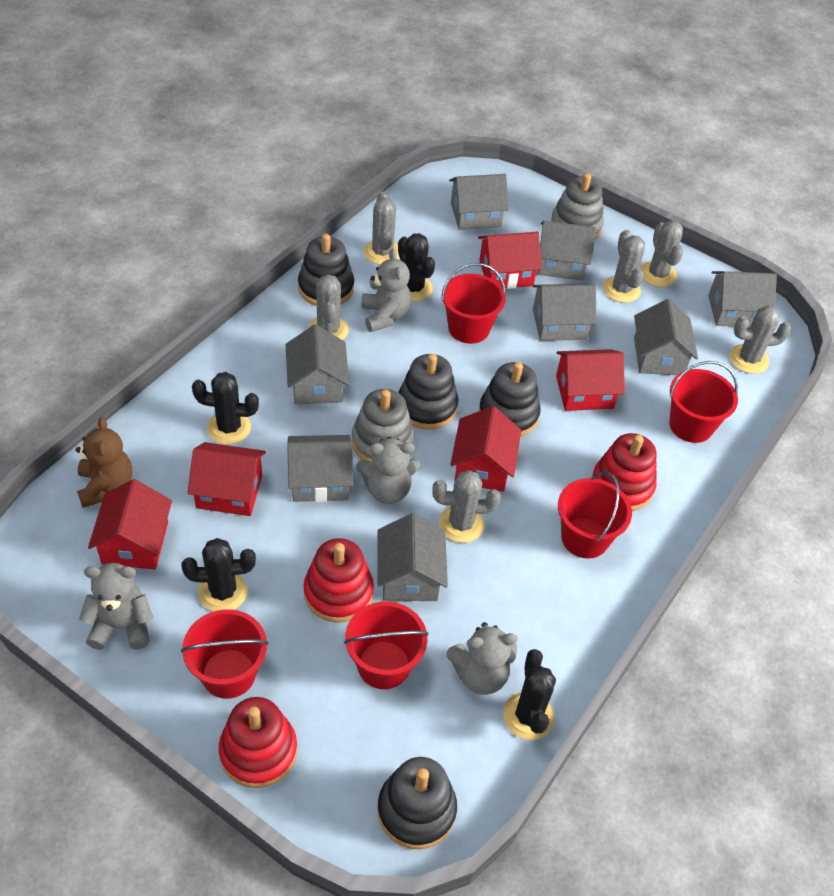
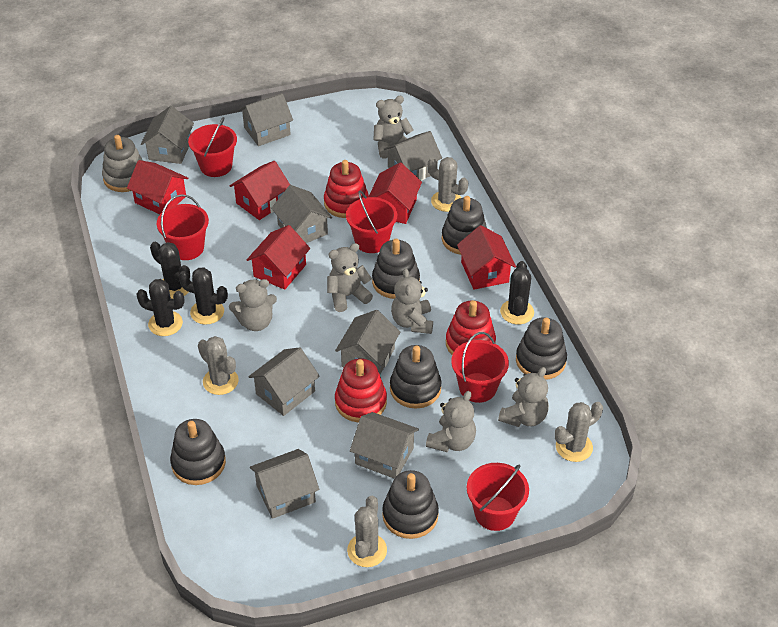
black stacking toy: 4 -> 6
brown teddy bear: 1 -> 0
grey cactus: 6 -> 4
grey stacking toy: 2 -> 1
grey teddy bear: 4 -> 6

